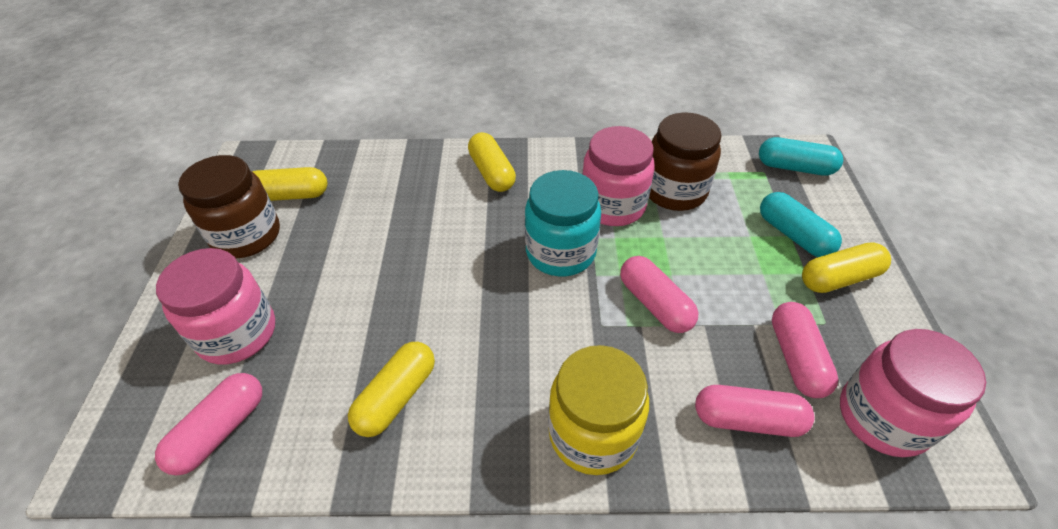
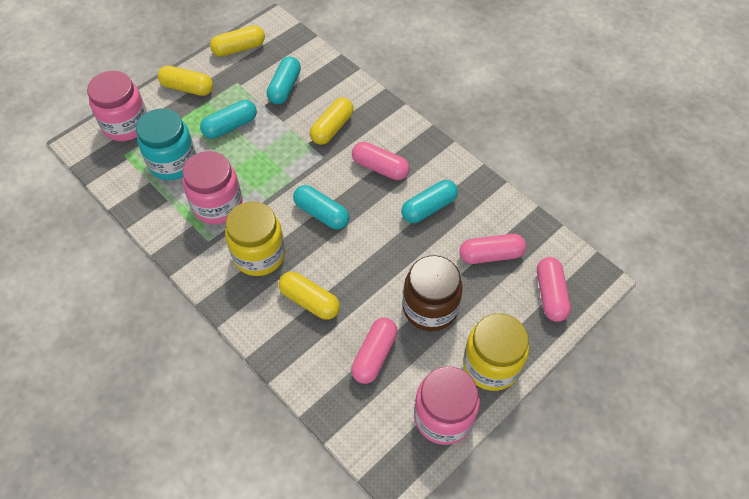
brown jar: 2 -> 1
turquoise capsule: 2 -> 4
yellow jar: 1 -> 2

